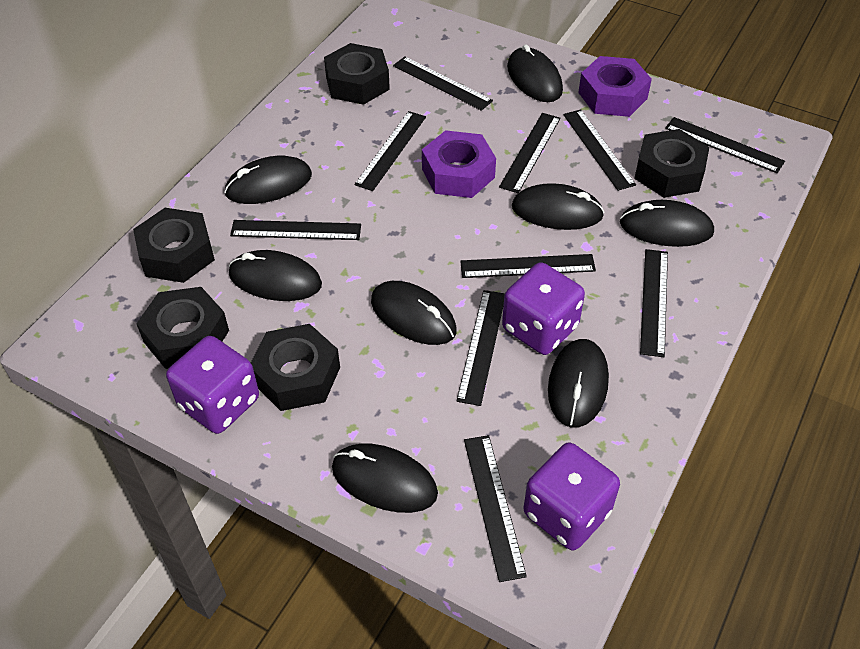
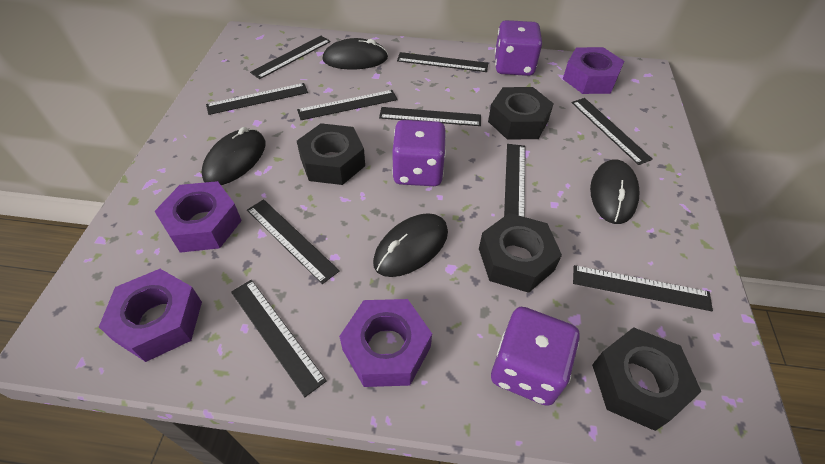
black mouse: 8 -> 4
black nut: 5 -> 4
purple nut: 2 -> 4

